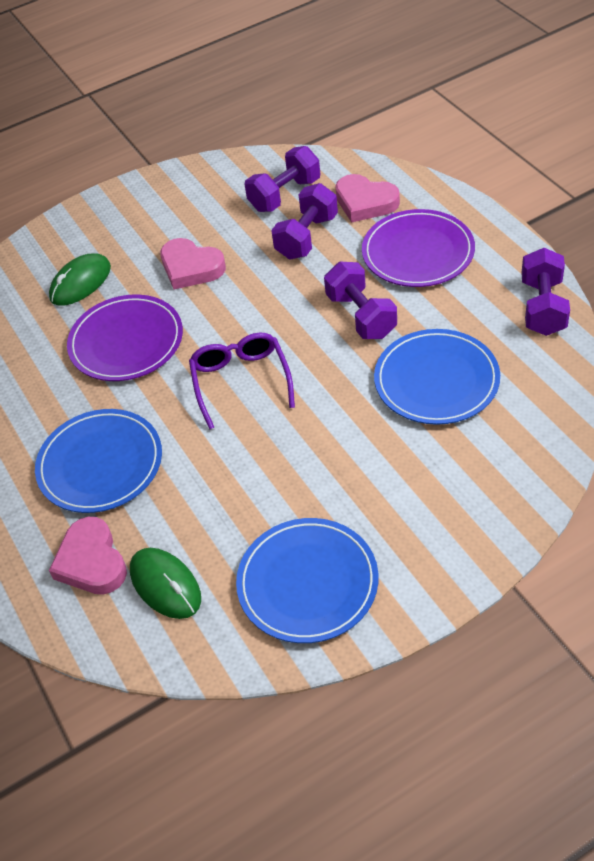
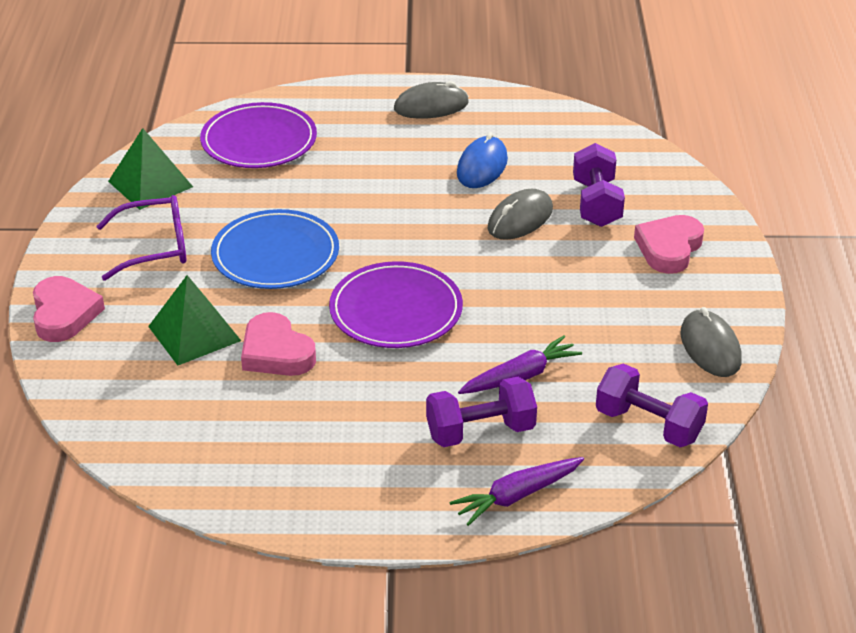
blue mouse: 0 -> 1
blue plate: 3 -> 1
green mouse: 2 -> 0
green pyramid: 0 -> 2
grey mouse: 0 -> 3
purple carrot: 0 -> 2
purple dumbbell: 4 -> 3

